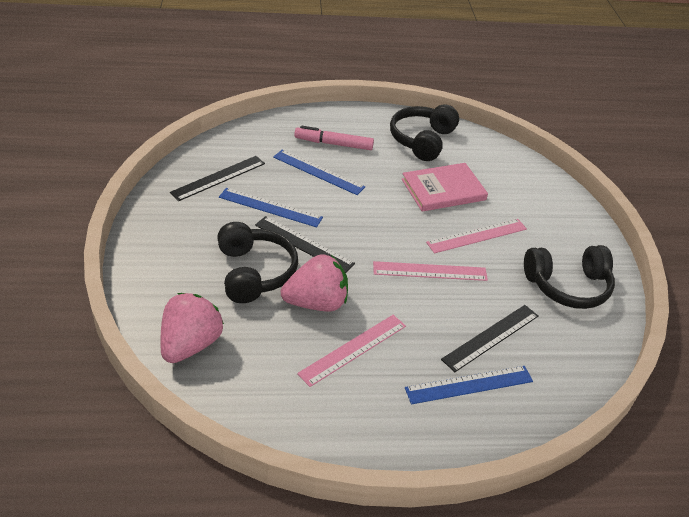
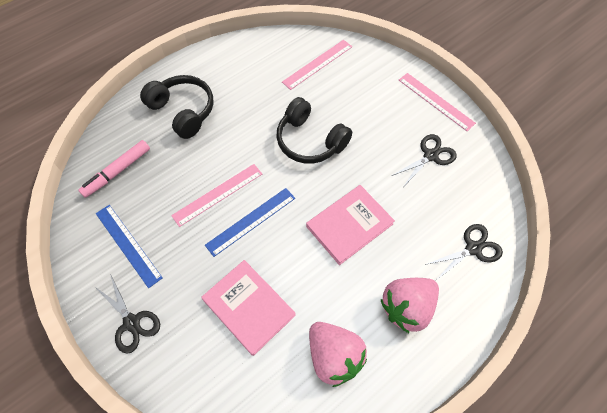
black headphones: 3 -> 2
black ruler: 3 -> 0
black scissors: 0 -> 3
blue ruler: 3 -> 2
pink book: 1 -> 2

